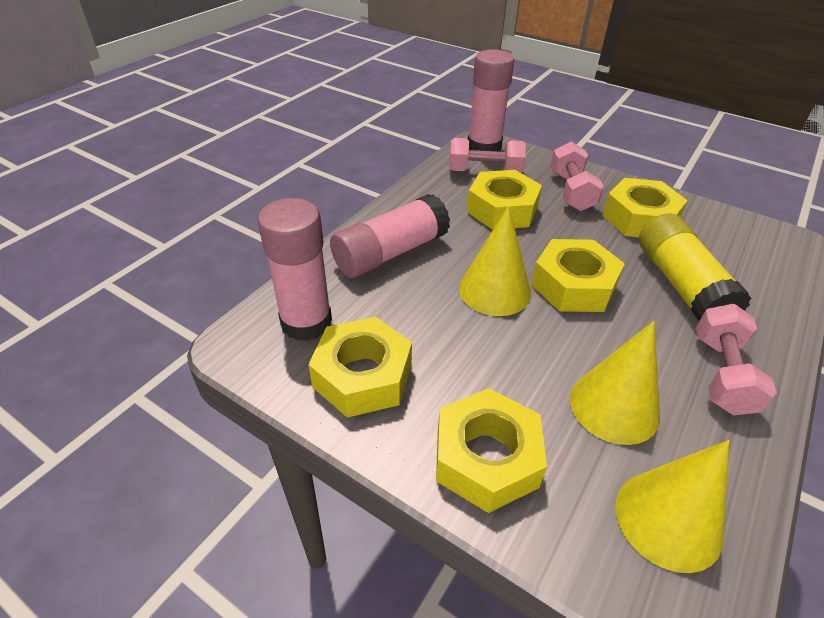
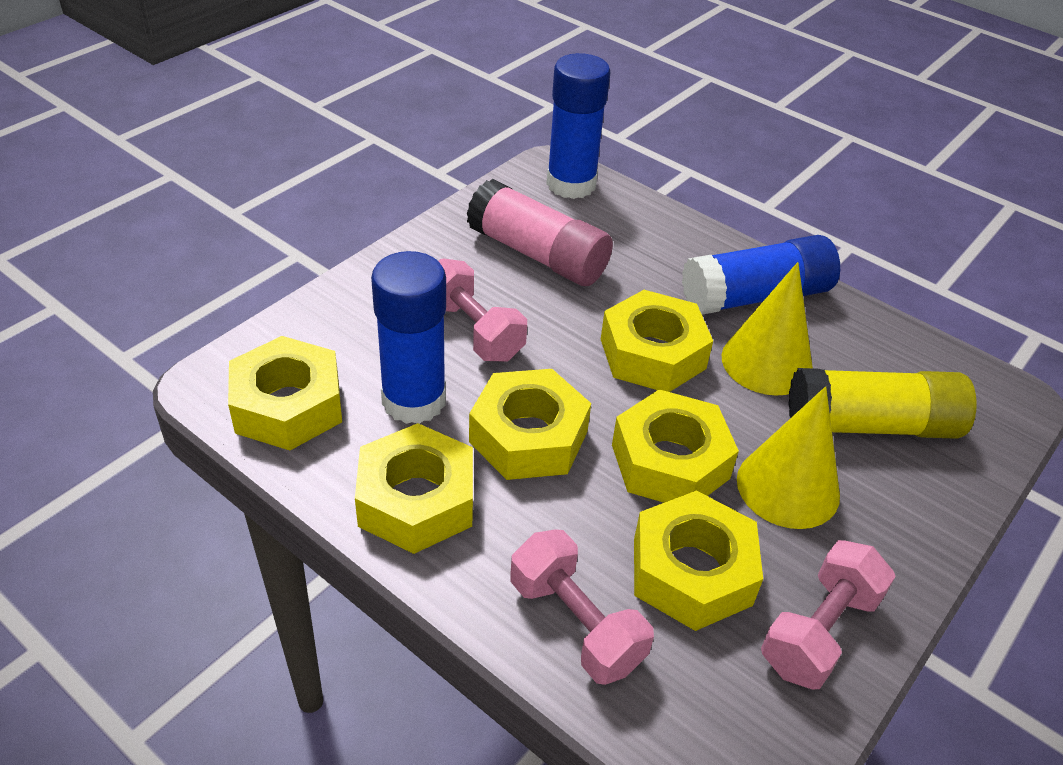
blue glue stick: 0 -> 3
pink glue stick: 3 -> 1
yellow cone: 3 -> 2
yellow nut: 5 -> 6

